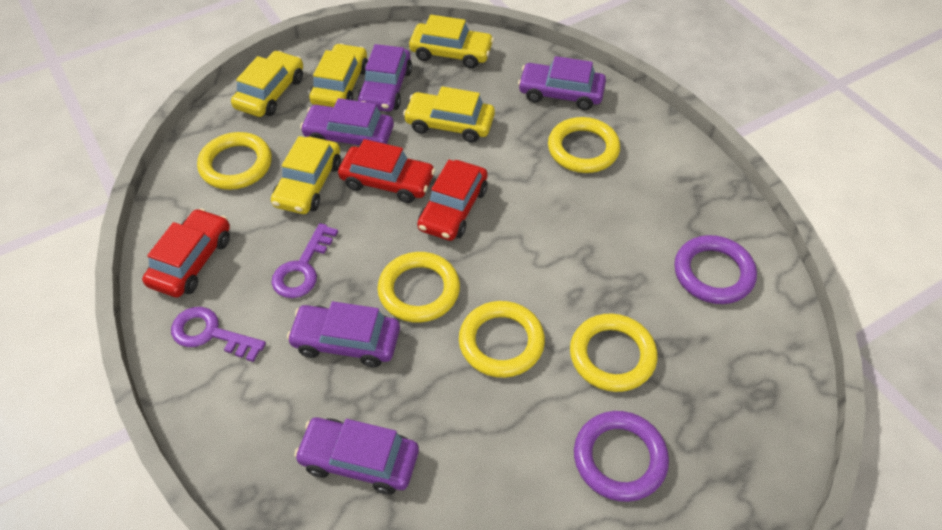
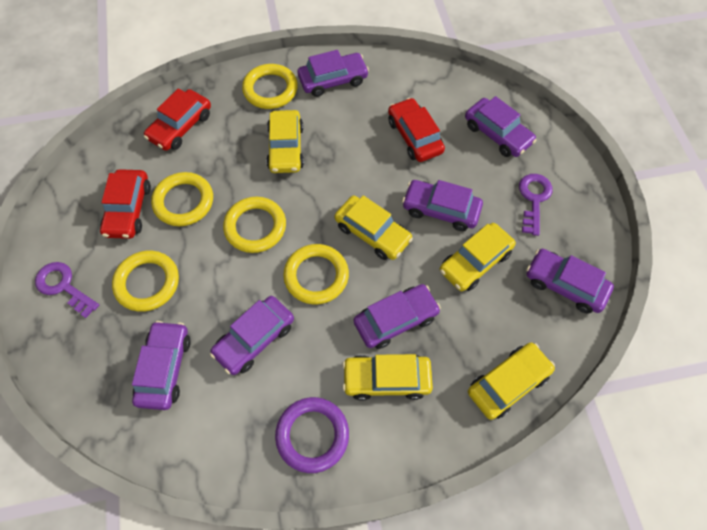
purple car: 5 -> 7
purple ring: 2 -> 1

